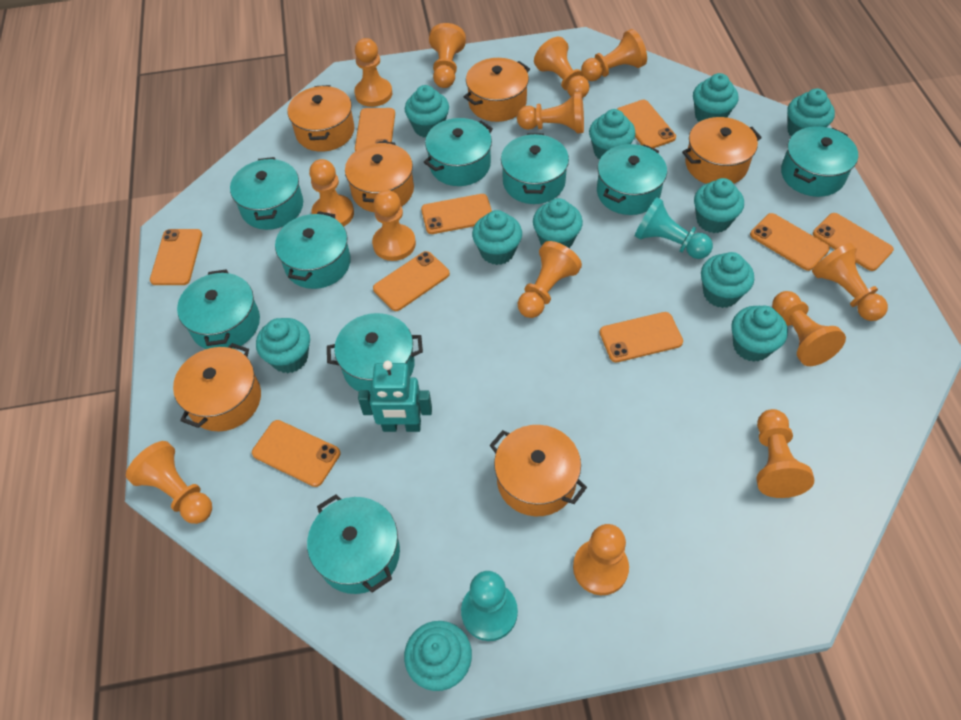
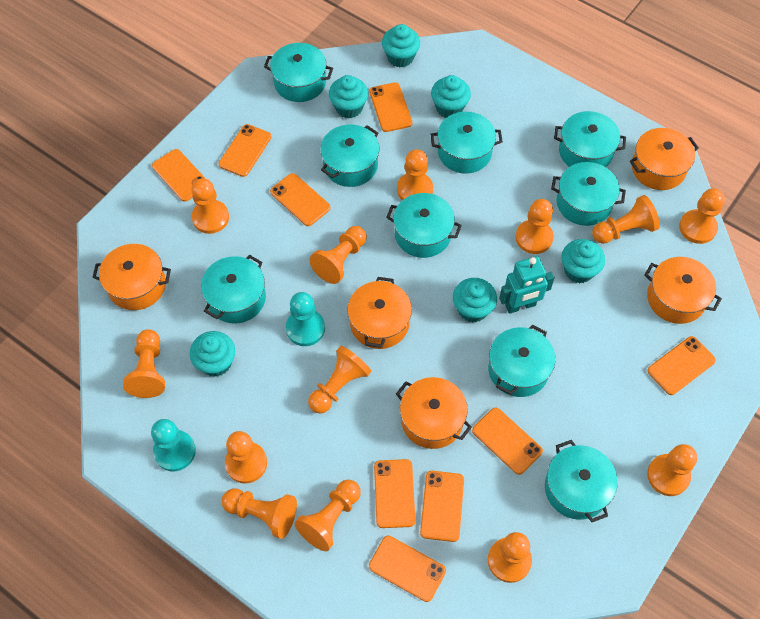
orange pot: 6 -> 5
turquoise cupcake: 11 -> 6

